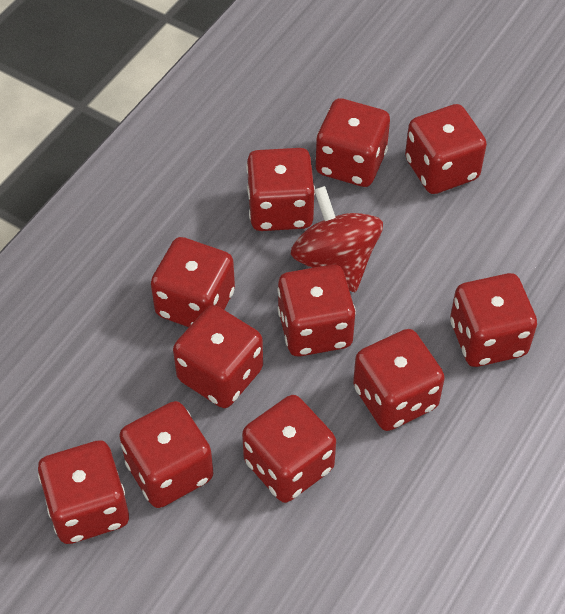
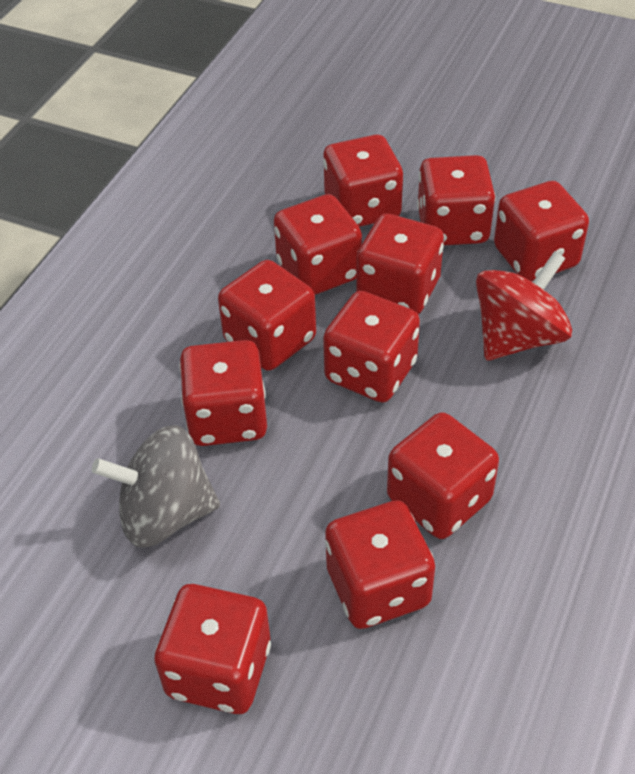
grey spinning top: 0 -> 1

